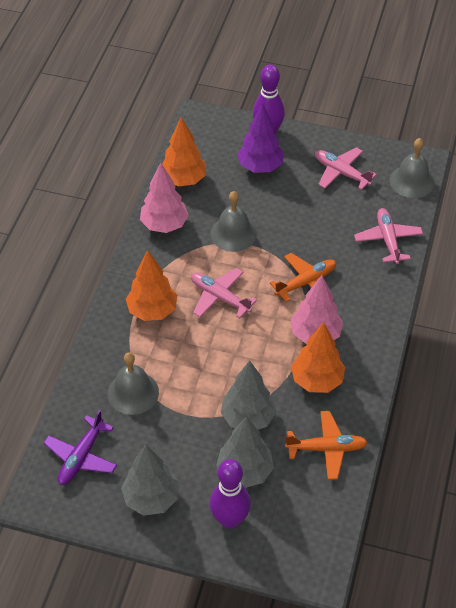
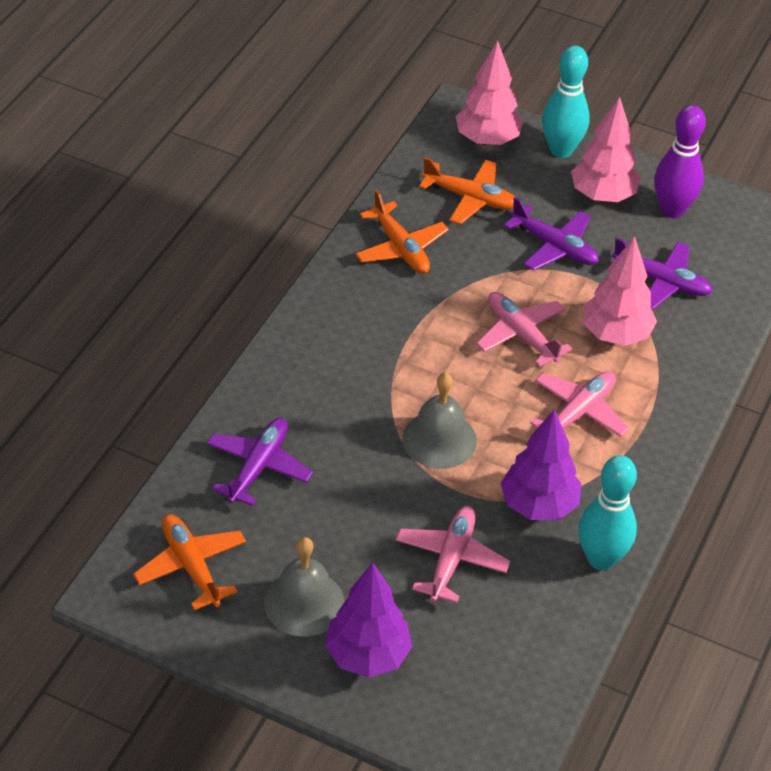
grey bell: 3 -> 2
grey tree: 3 -> 0
orange plane: 2 -> 3
orange tree: 3 -> 0
pink tree: 2 -> 3
purple bowling pin: 2 -> 1
purple plane: 1 -> 3
purple tree: 1 -> 2
turquoise bowling pin: 0 -> 2

